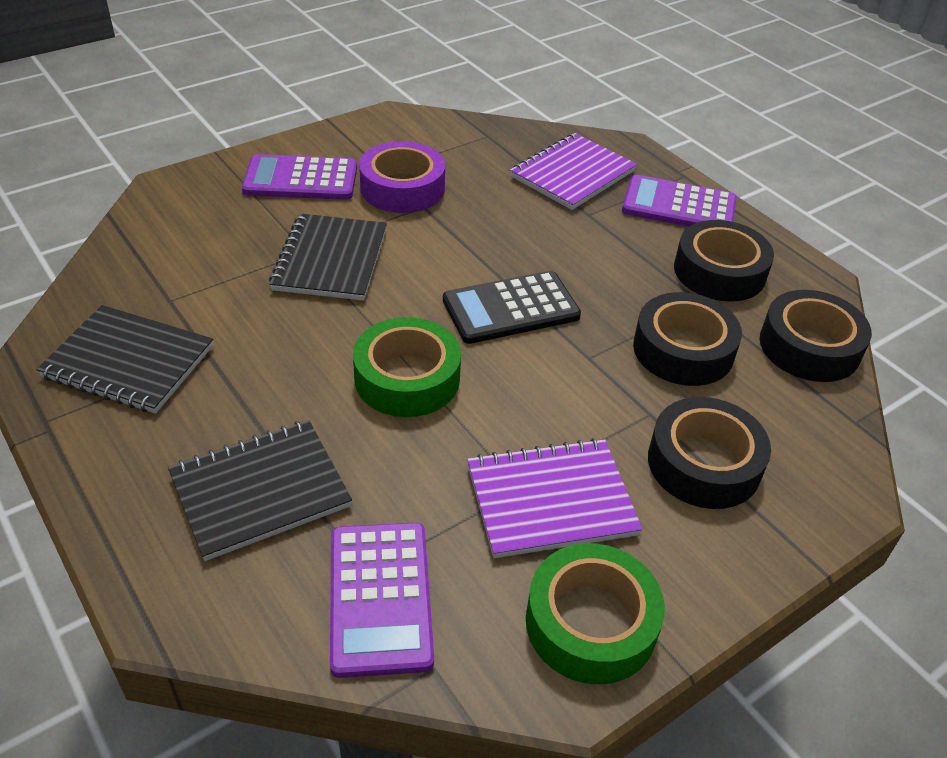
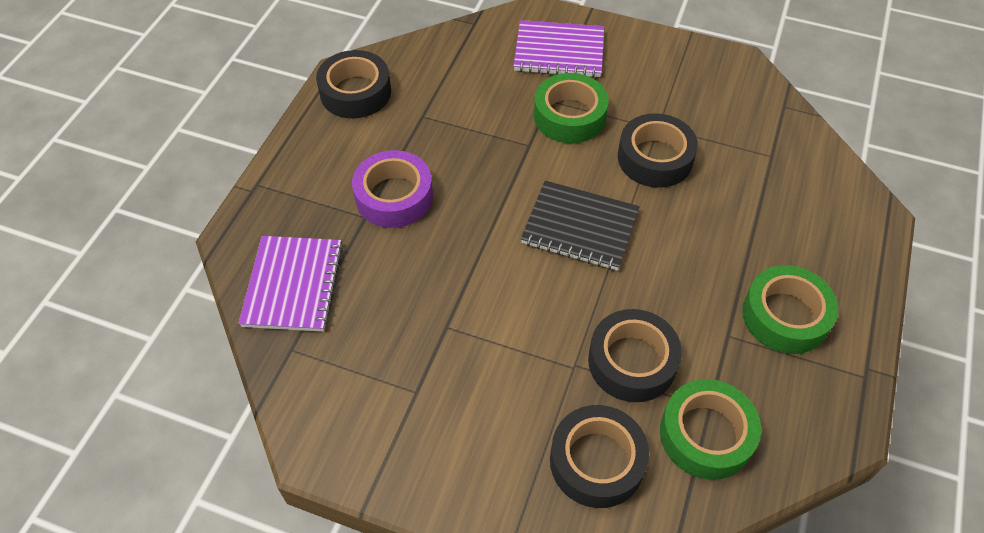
black calculator: 1 -> 0
black notebook: 3 -> 1
green tape: 2 -> 3
purple calculator: 3 -> 0

